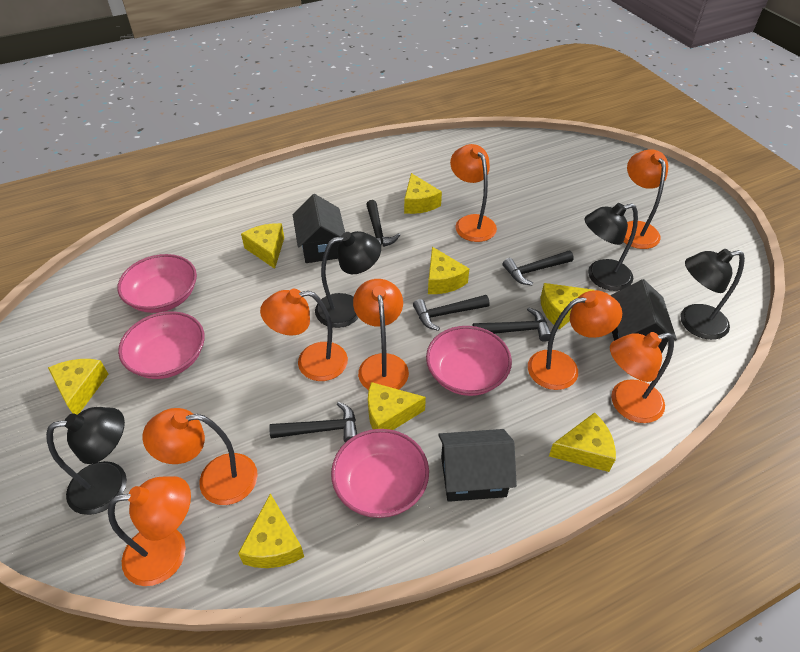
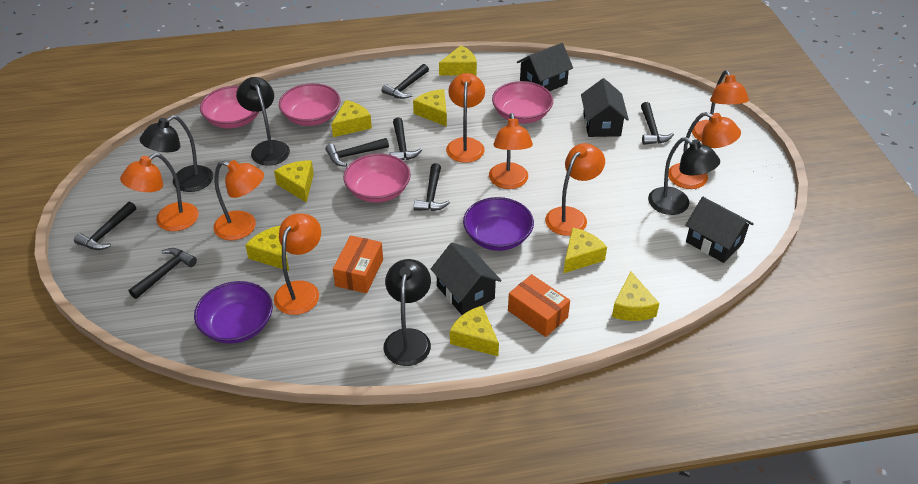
black hammer: 5 -> 7
black house: 3 -> 4
orange box: 0 -> 2
purple bowl: 0 -> 2

